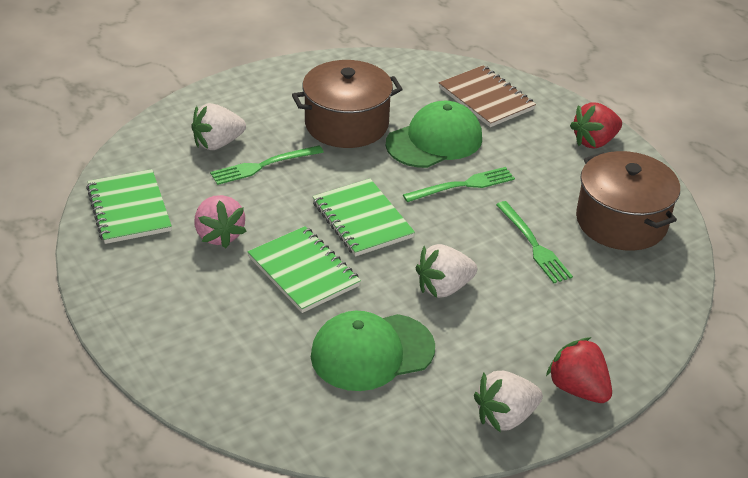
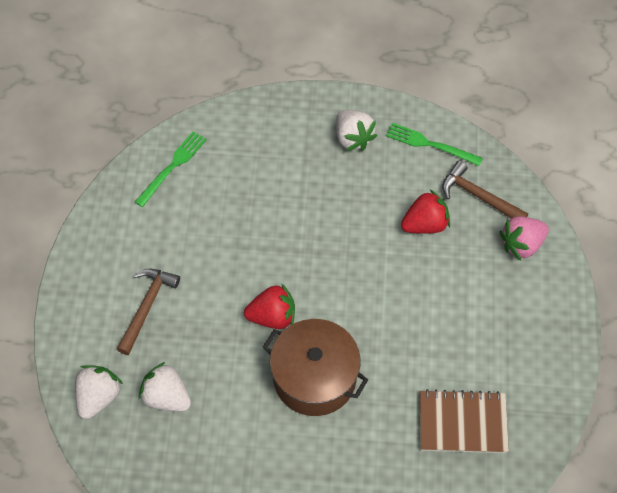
brown hammer: 0 -> 2
brown pot: 2 -> 1
green cap: 2 -> 0
green fork: 3 -> 2
green notebook: 3 -> 0

